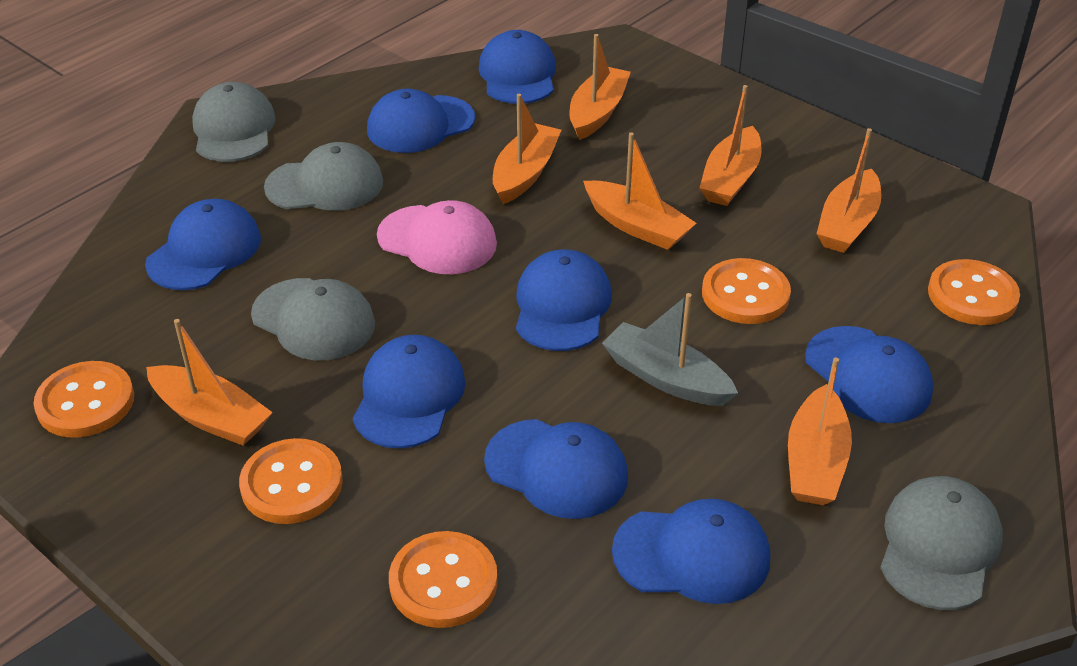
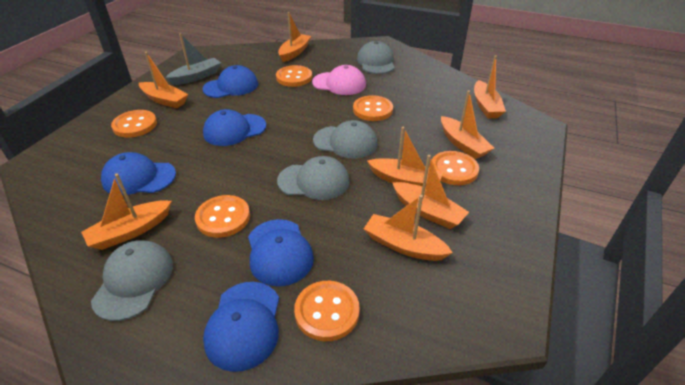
blue cap: 8 -> 5
orange boat: 7 -> 8
orange button: 5 -> 6

